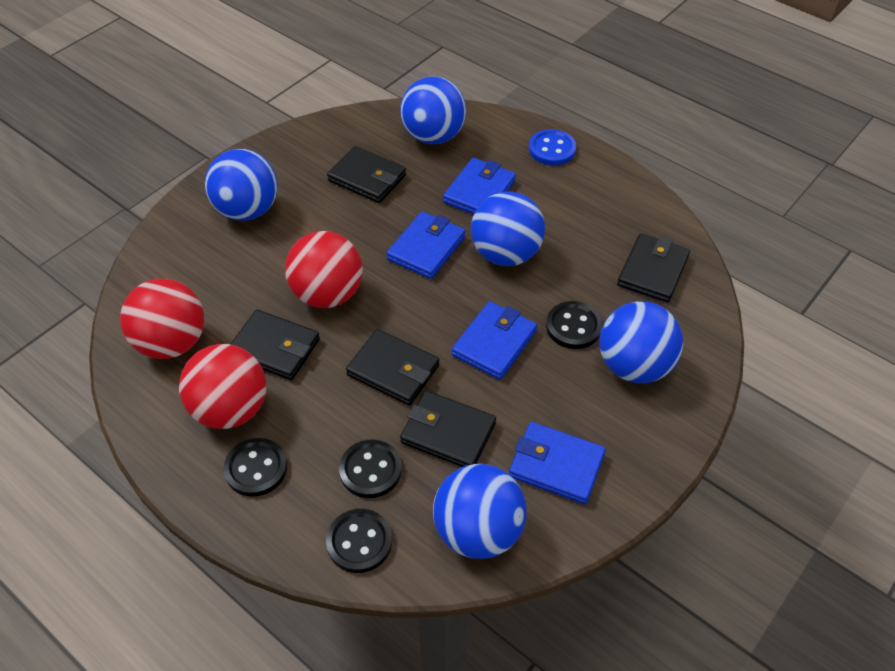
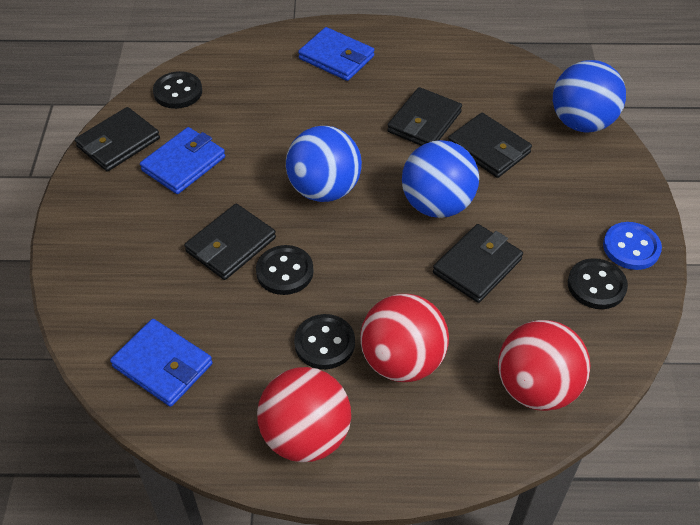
blue ball: 5 -> 3
blue wallet: 4 -> 3

